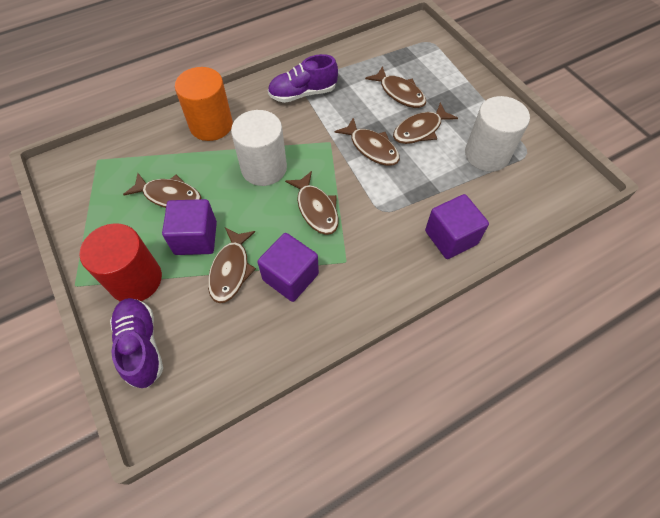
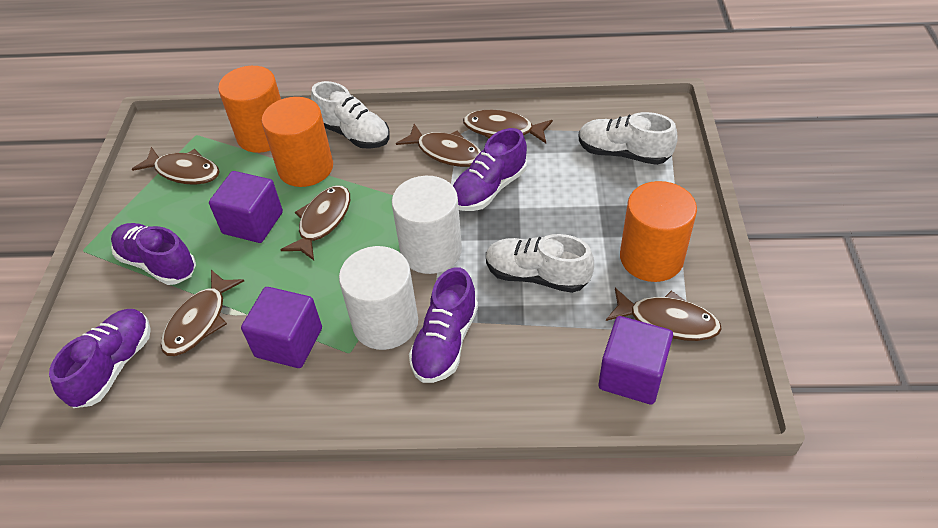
orange cylinder: 1 -> 3
purple shoe: 2 -> 4
red cylinder: 1 -> 0
white shoe: 0 -> 3

